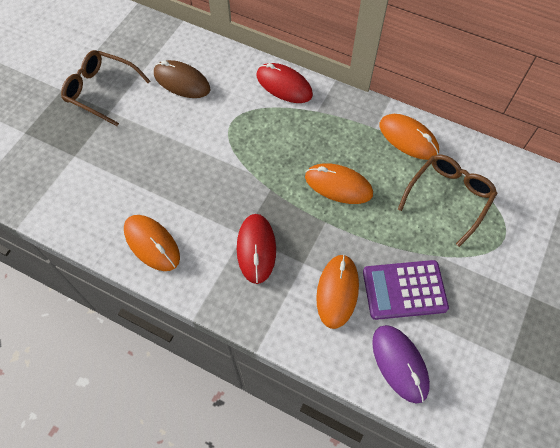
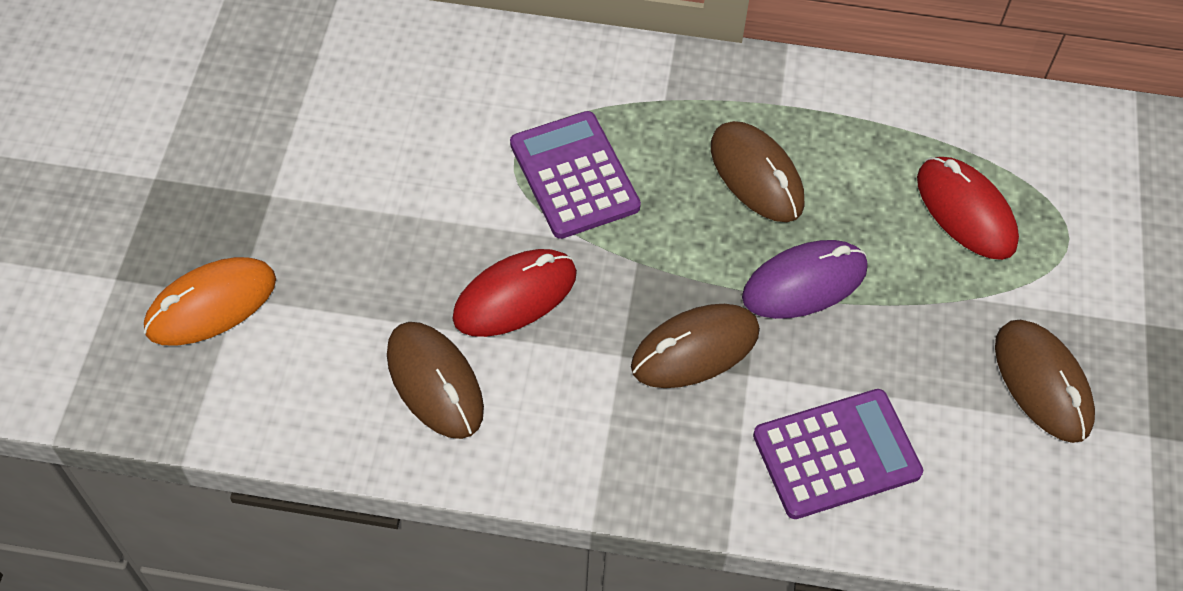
brown glasses: 2 -> 0
brown mouse: 1 -> 4
orange mouse: 4 -> 1
purple calculator: 1 -> 2

